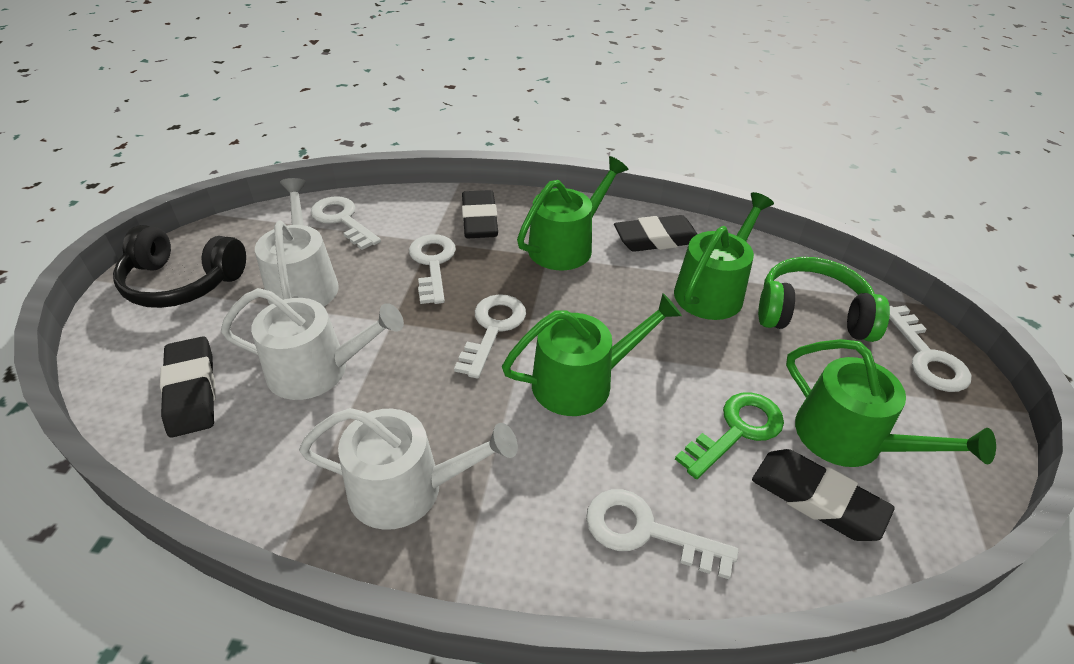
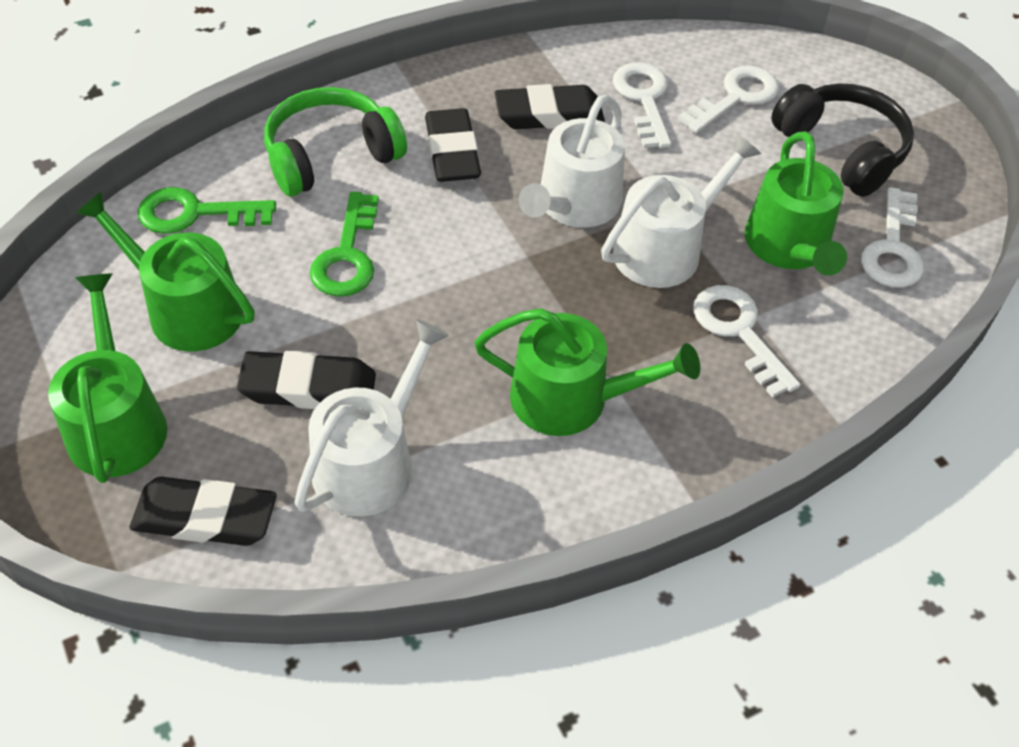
green key: 1 -> 2
white key: 5 -> 4

